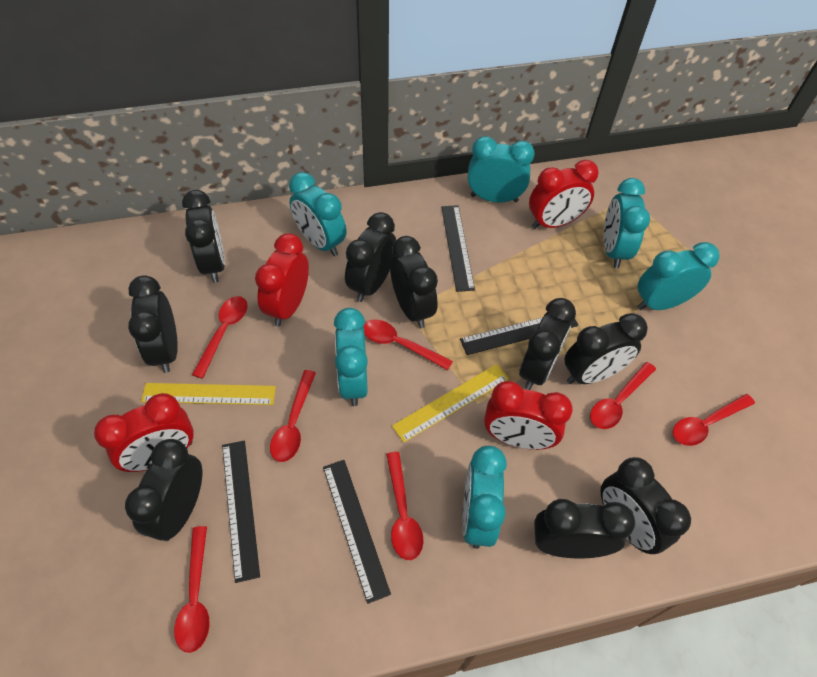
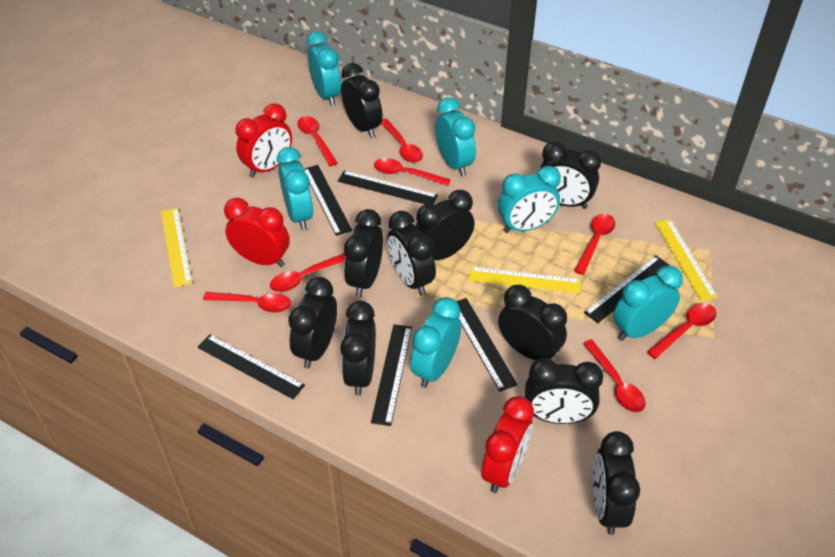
black clock: 9 -> 10
black ruler: 4 -> 6
red clock: 4 -> 3
red spoon: 7 -> 8
yellow ruler: 2 -> 3

